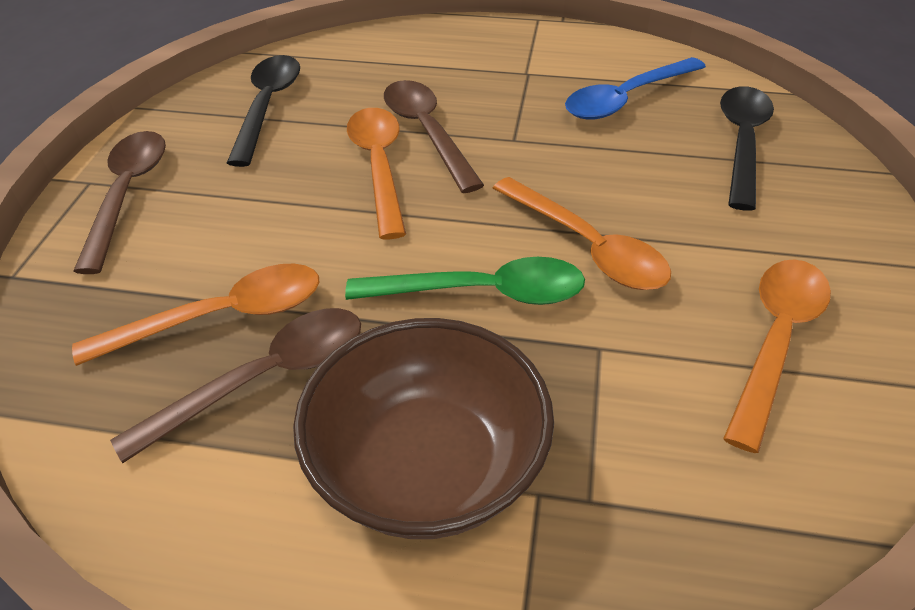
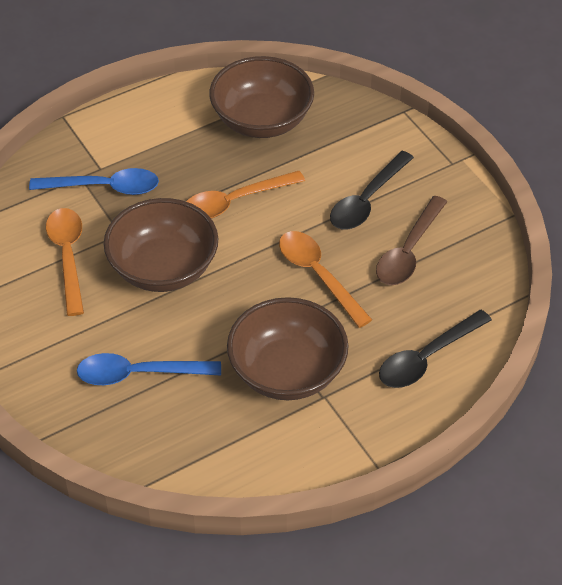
blue spoon: 1 -> 2
brown bowl: 1 -> 3
brown spoon: 3 -> 1
green spoon: 1 -> 0
orange spoon: 4 -> 3

